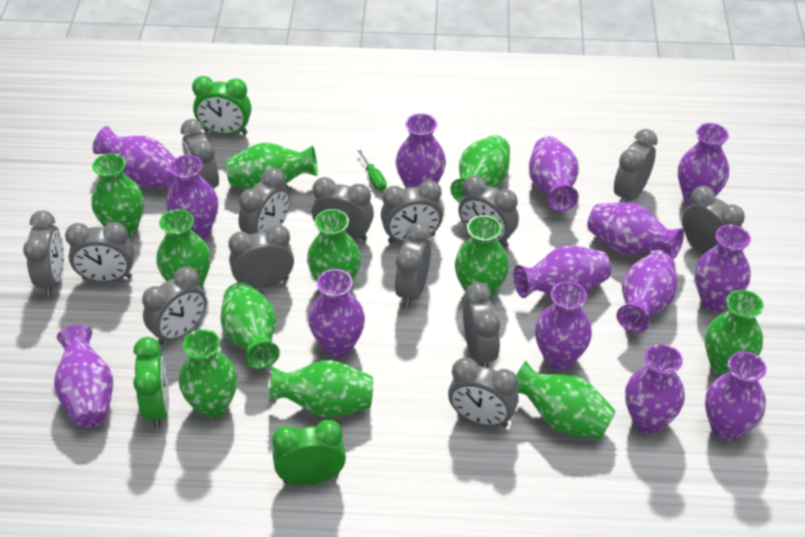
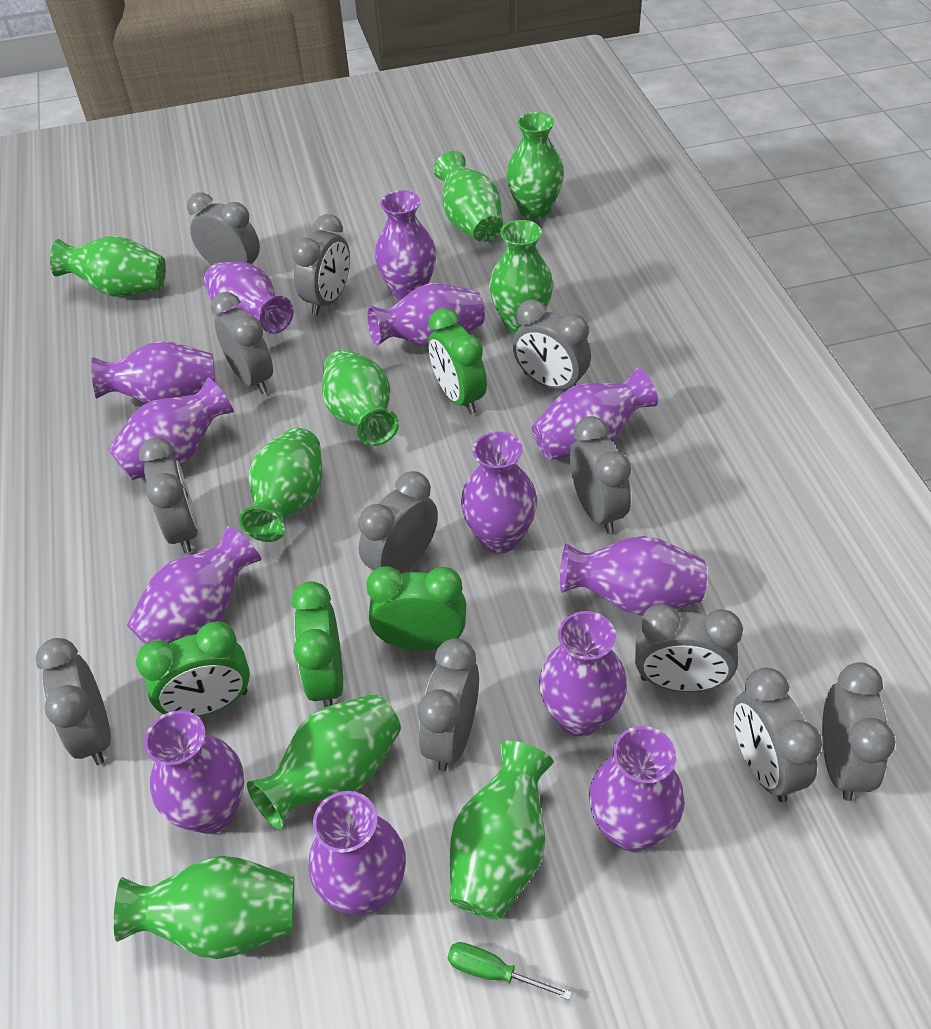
green clock: 3 -> 4
green vase: 11 -> 9
grey clock: 14 -> 12
purple vase: 14 -> 13

